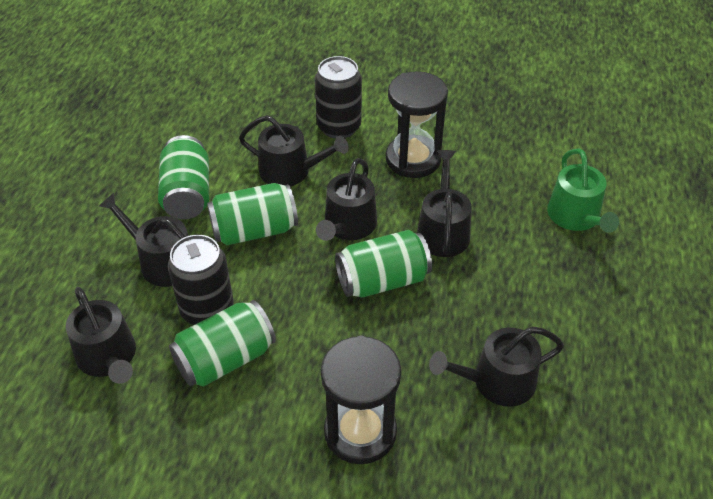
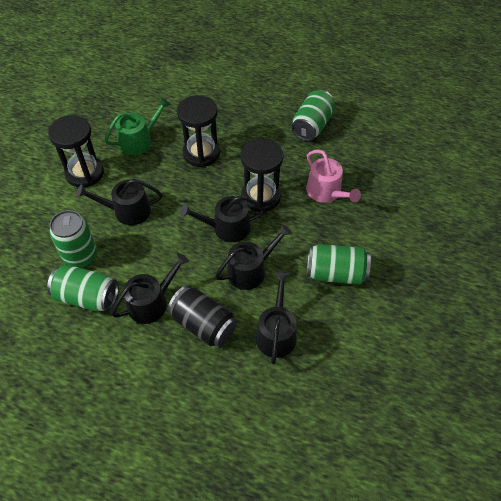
black can: 2 -> 1
black hourglass: 2 -> 3
black watering can: 6 -> 5
pink watering can: 0 -> 1

